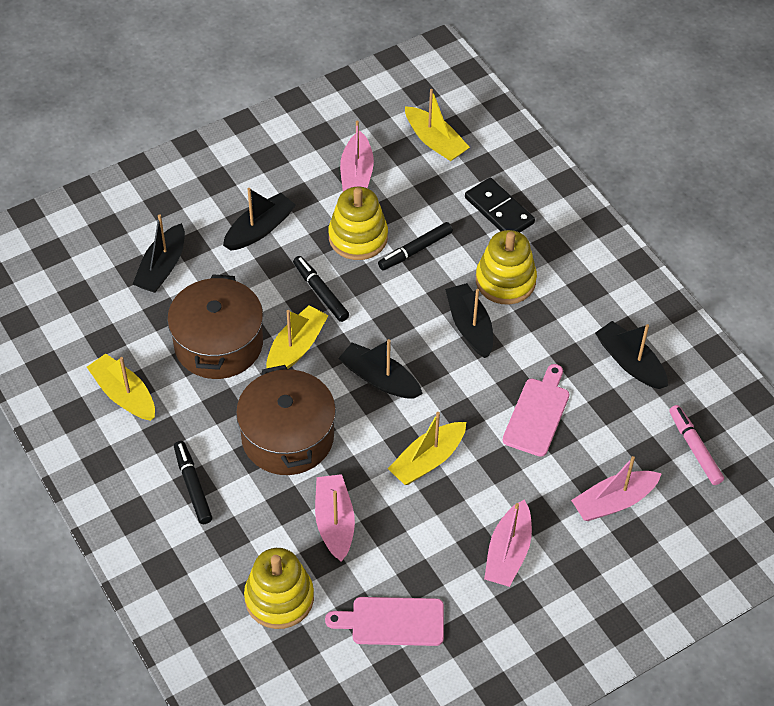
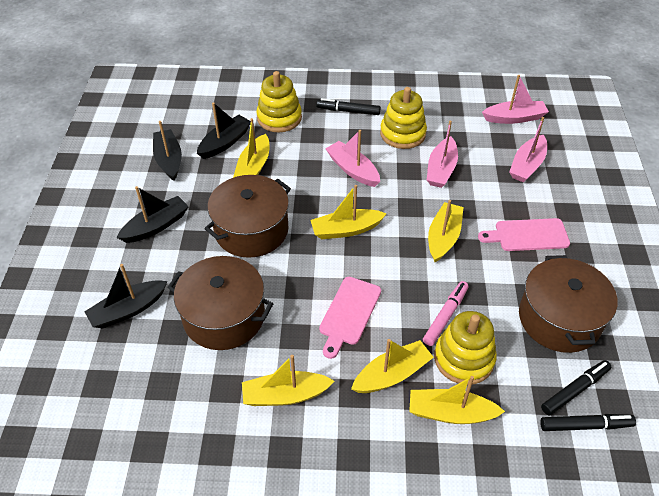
black boat: 5 -> 4
black domino: 1 -> 0
brown pot: 2 -> 3
yellow boat: 4 -> 6

